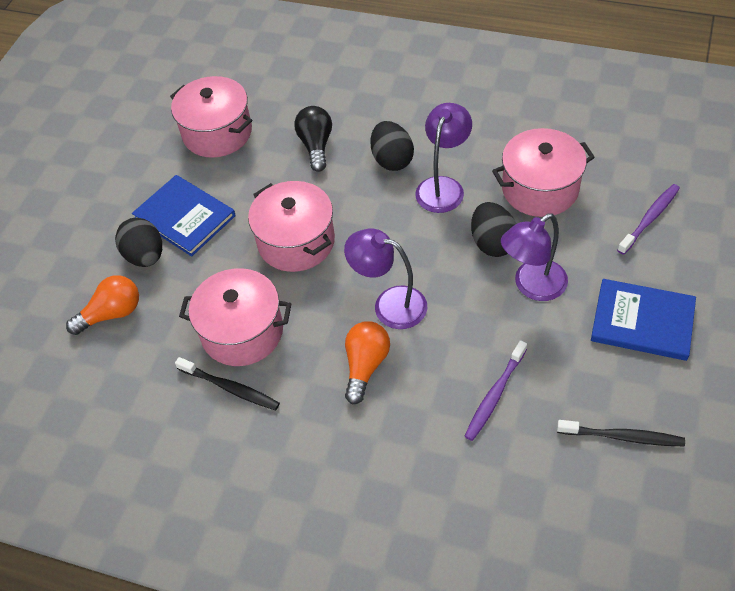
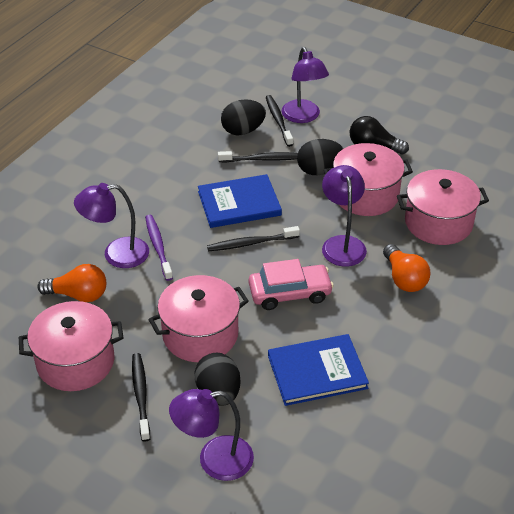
black toothbrush: 2 -> 4
pink car: 0 -> 1
purple lamp: 3 -> 4
purple toothbrush: 2 -> 1

